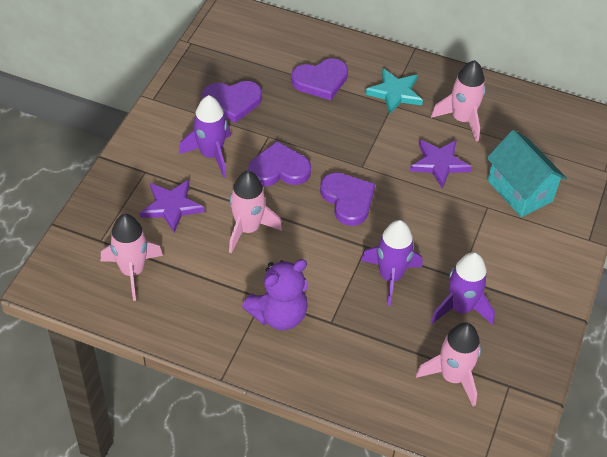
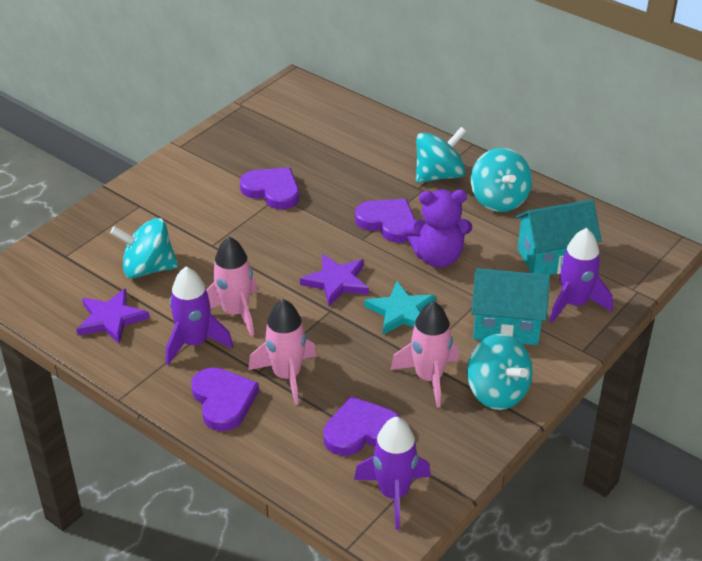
pink rocket: 4 -> 3
turquoise house: 1 -> 2
turquoise spinning top: 0 -> 4

